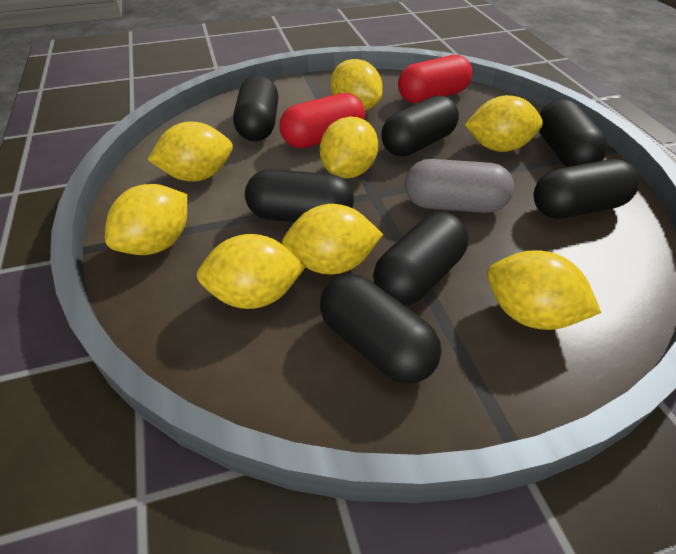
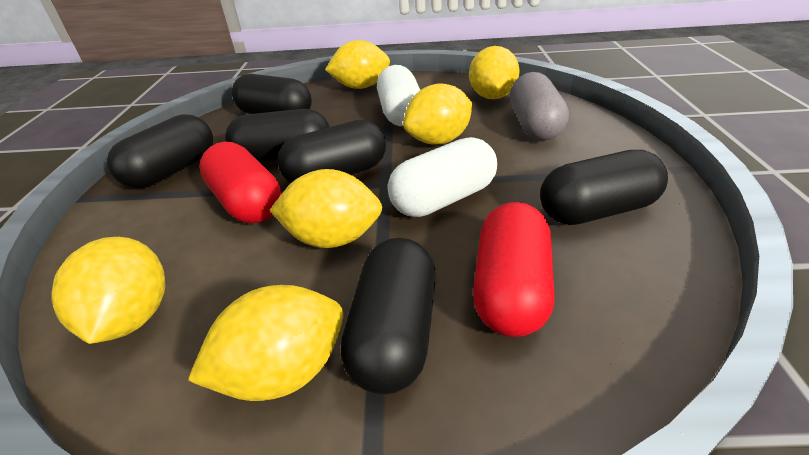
black capsule: 7 -> 6
white capsule: 0 -> 2
yellow lemon: 8 -> 6

